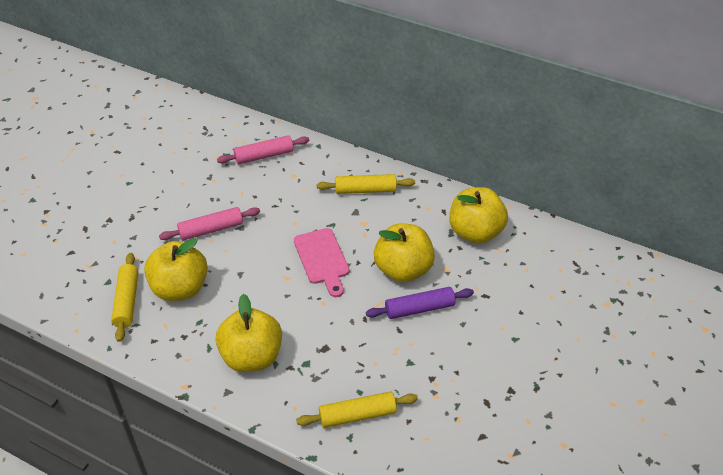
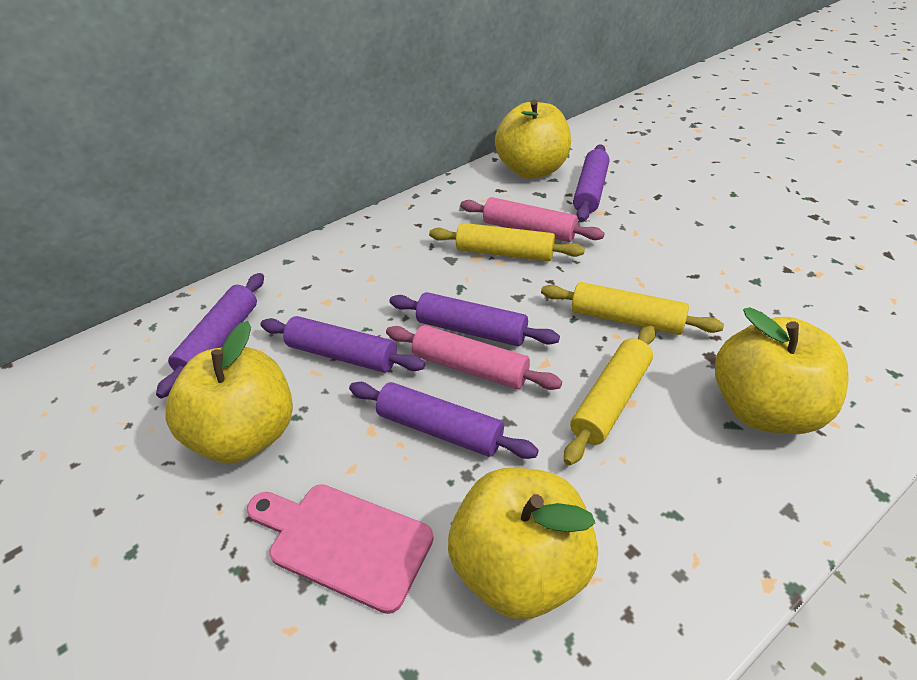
purple rolling pin: 1 -> 5

